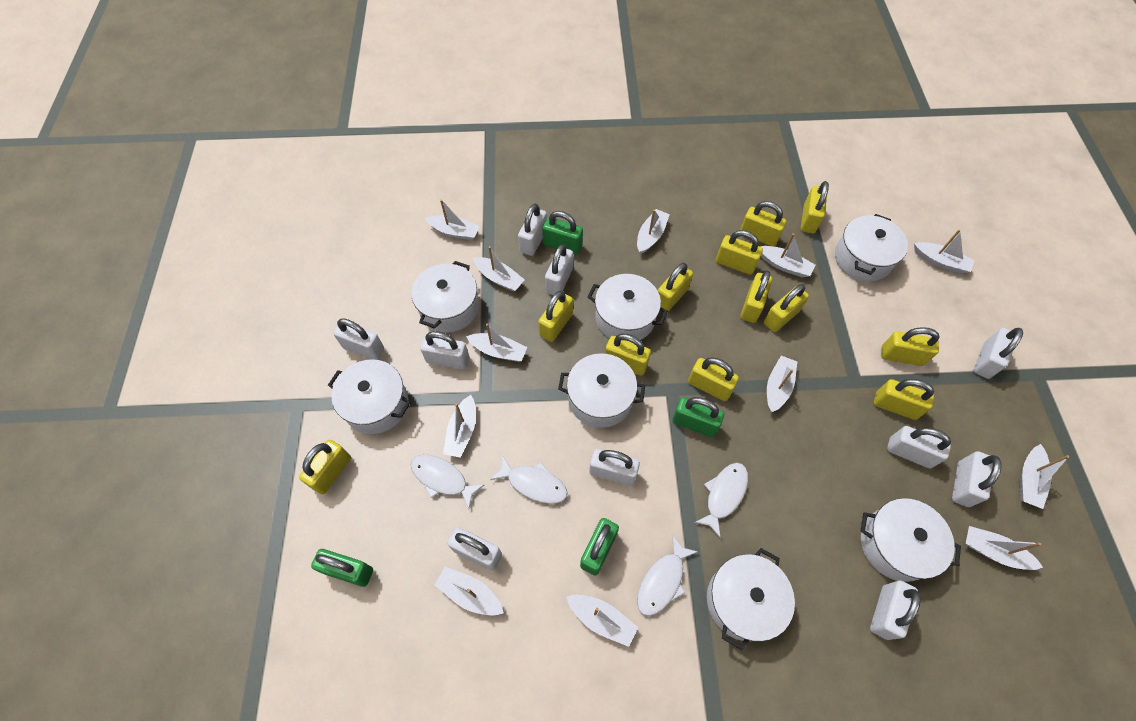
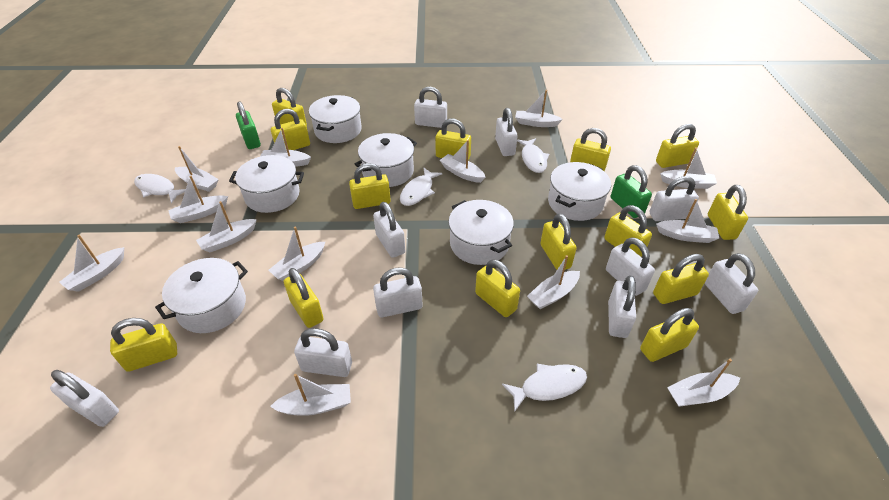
green padlock: 4 -> 2
white boat: 12 -> 13
white pot: 7 -> 6
yellow padlock: 12 -> 14

